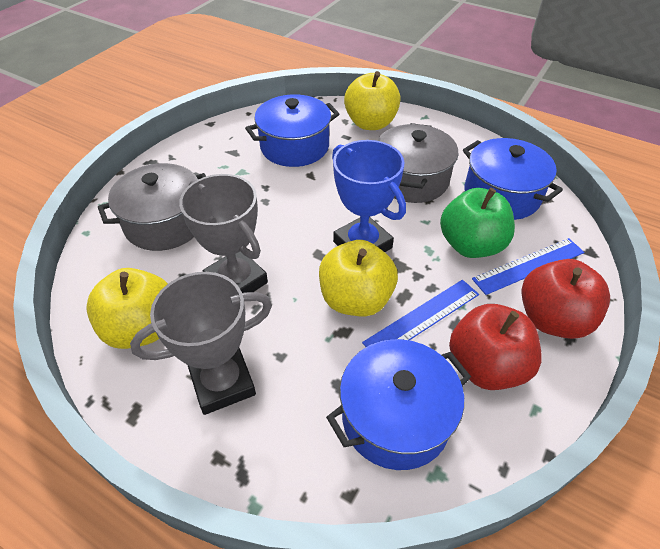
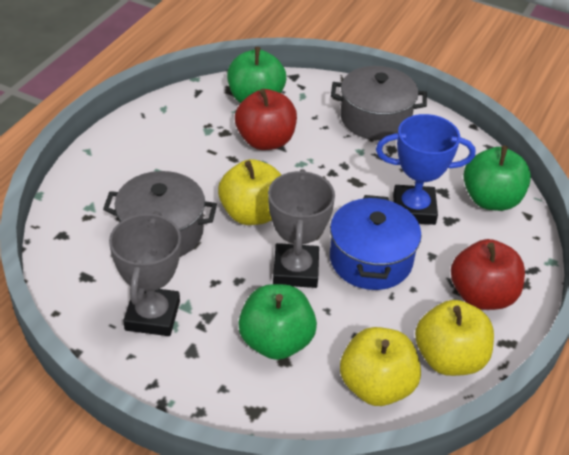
blue pot: 3 -> 1
blue ruler: 2 -> 0
green apple: 1 -> 3

